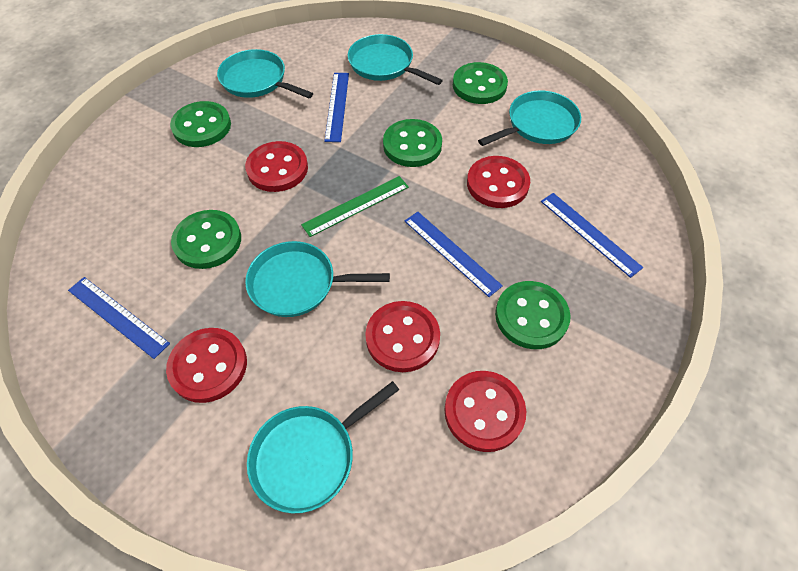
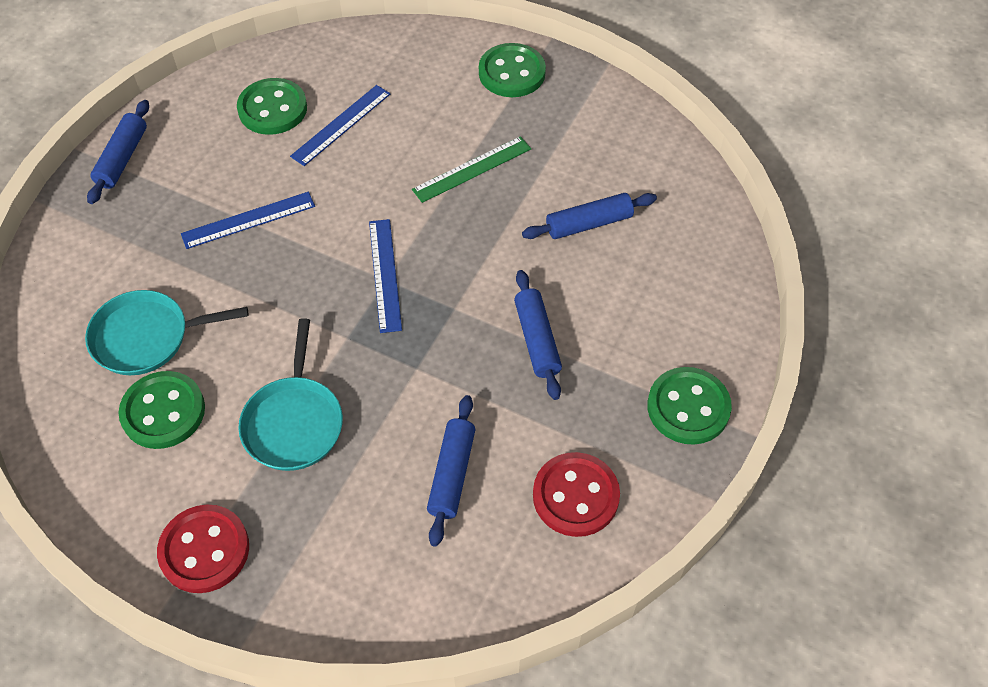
blue rolling pin: 0 -> 4
blue ruler: 4 -> 3
green button: 5 -> 4
red button: 5 -> 2
turquoise pan: 5 -> 2

